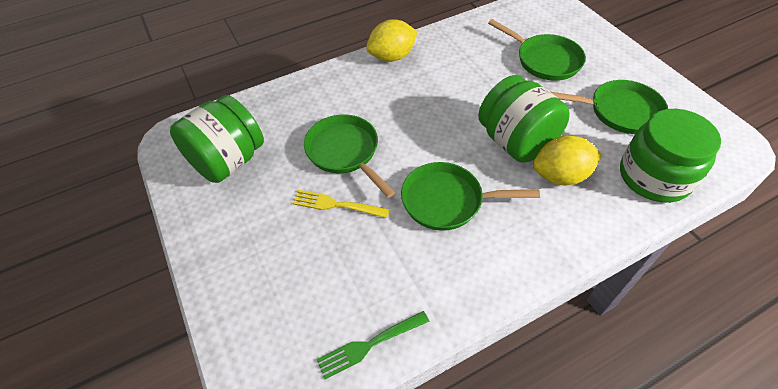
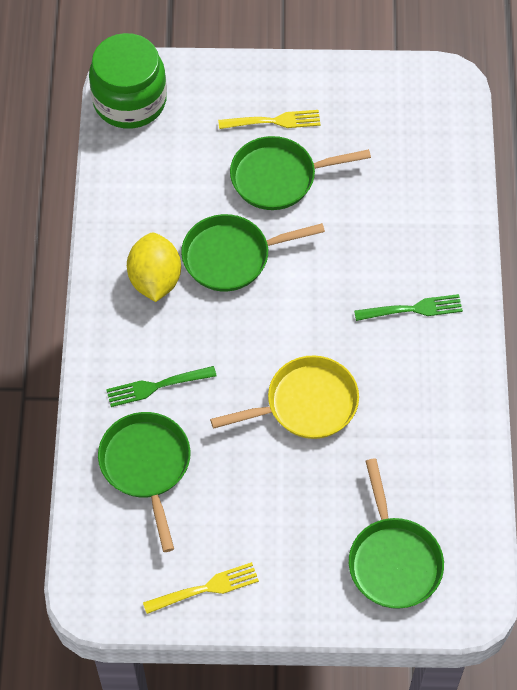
green fork: 1 -> 2
green jar: 3 -> 1
yellow fork: 1 -> 2
yellow lemon: 2 -> 1
yellow pan: 0 -> 1

